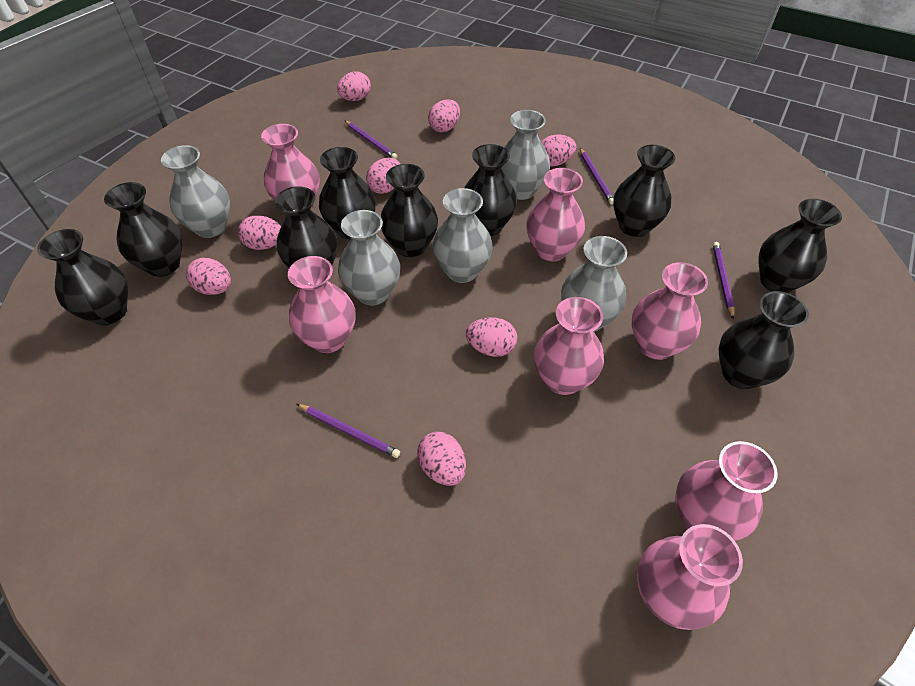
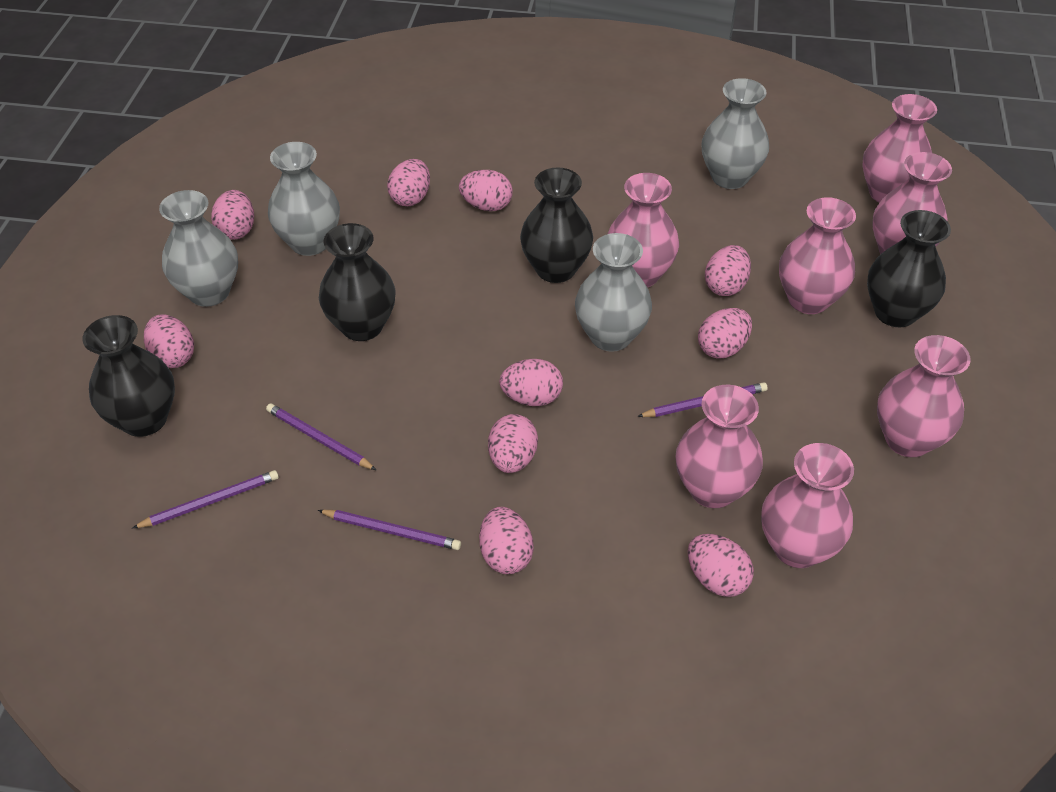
black vase: 9 -> 4
grey vase: 5 -> 4
pink egg: 8 -> 10

